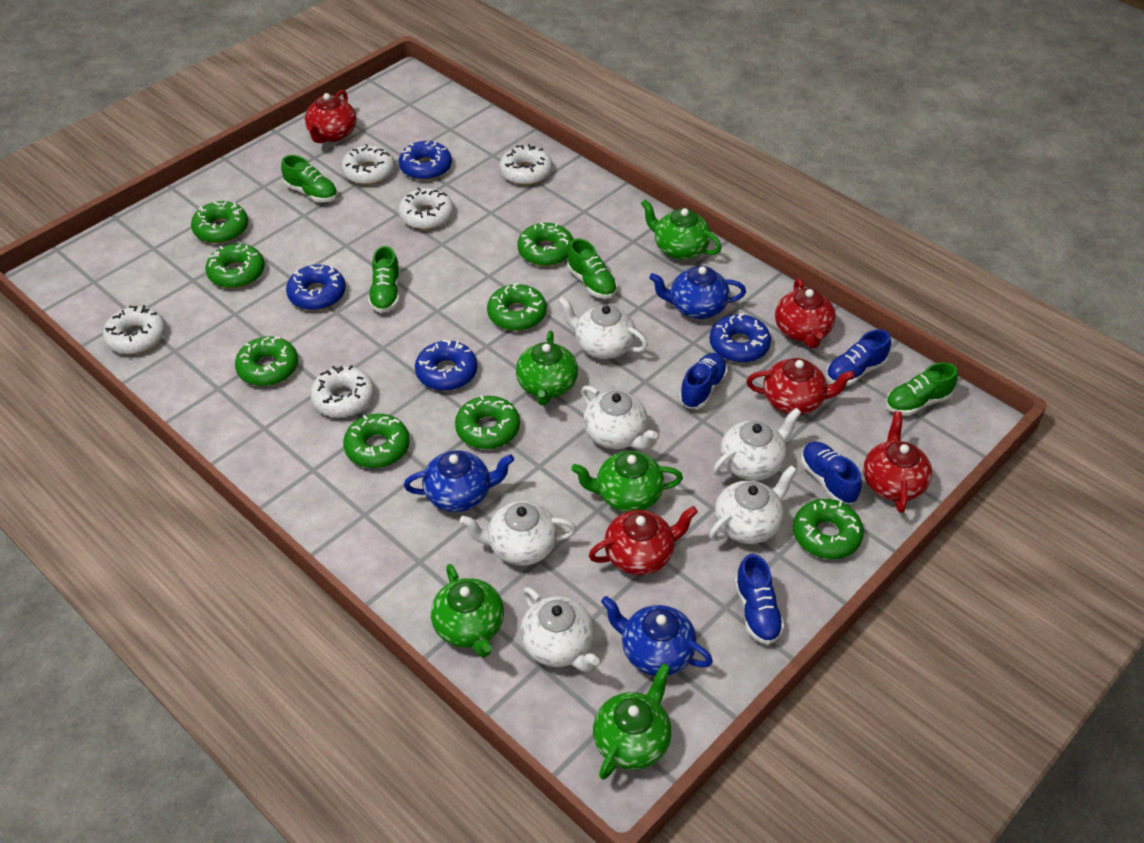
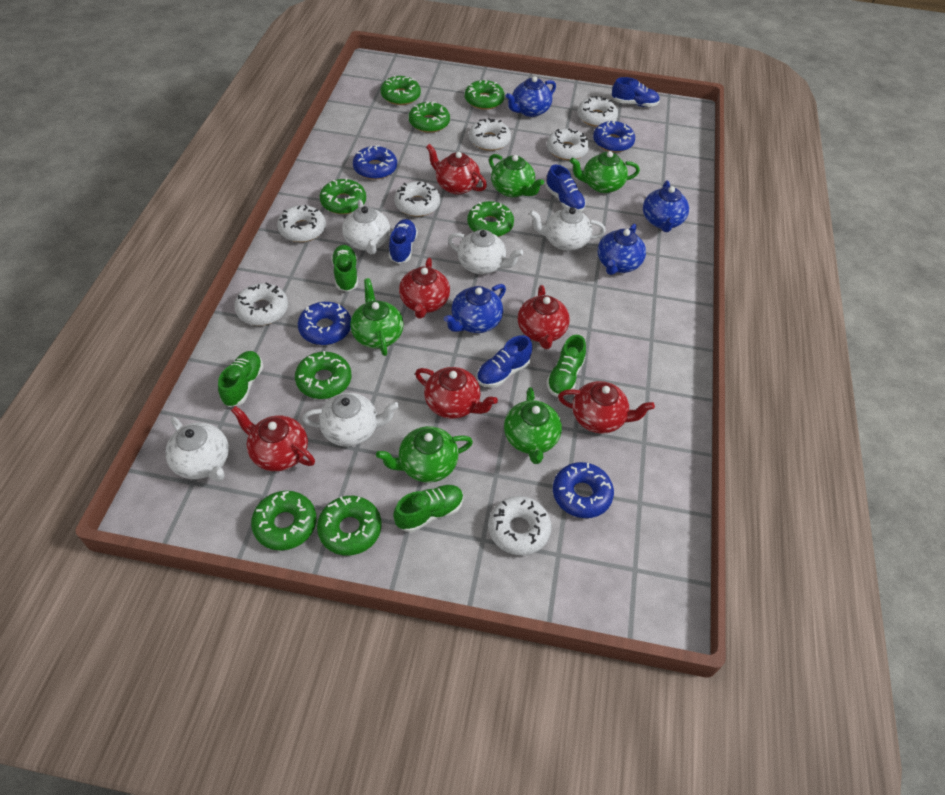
blue teapot: 3 -> 4
red teapot: 5 -> 6
white donut: 5 -> 7
white teapot: 6 -> 5

